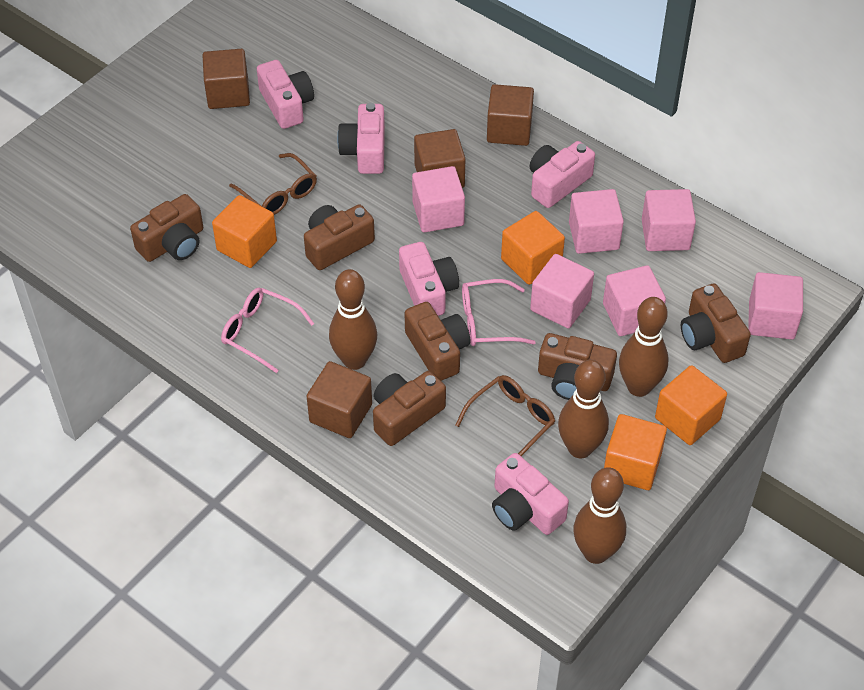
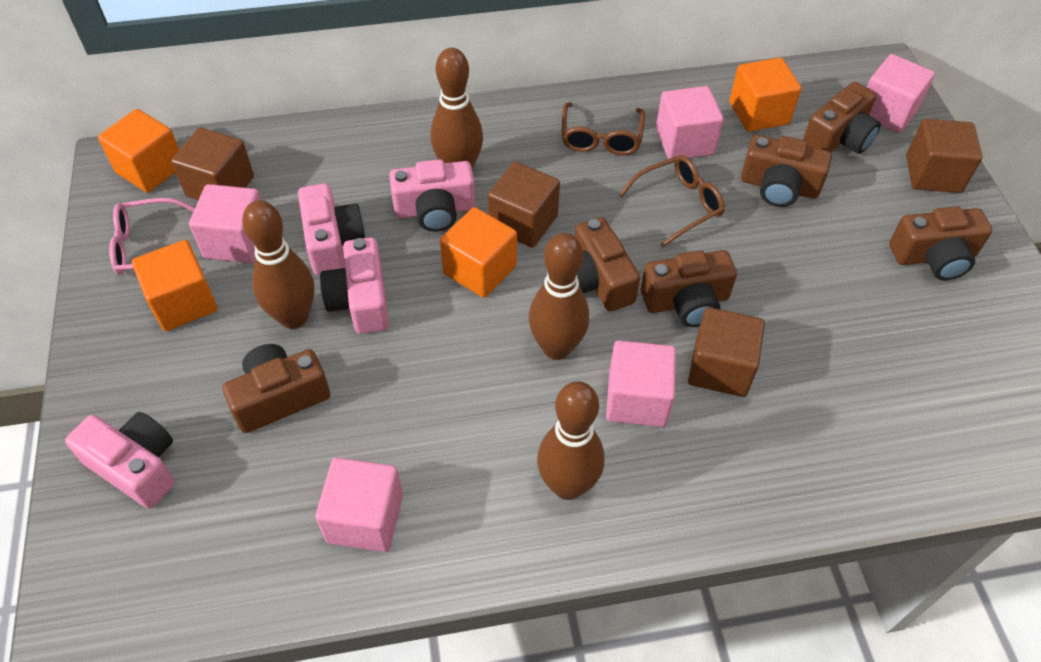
pink camera: 5 -> 4
pink cube: 6 -> 5
pink glasses: 2 -> 1

